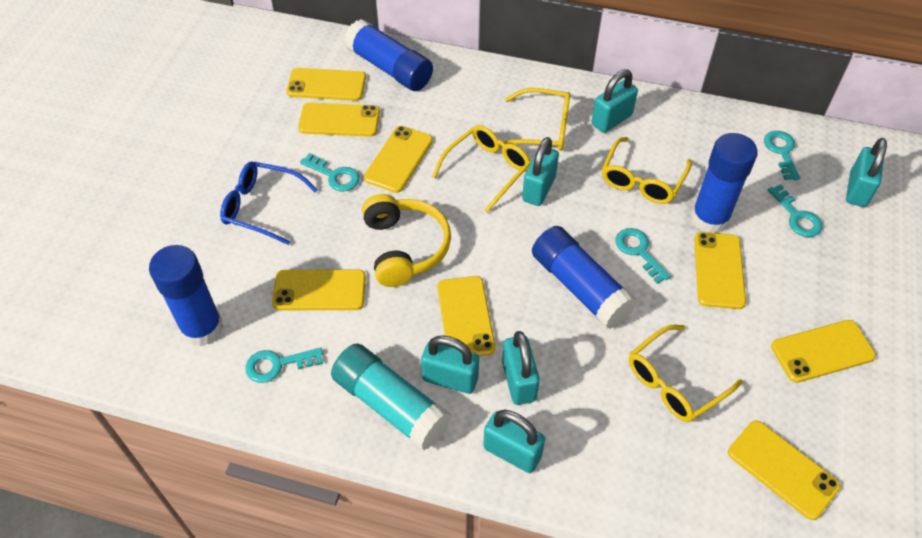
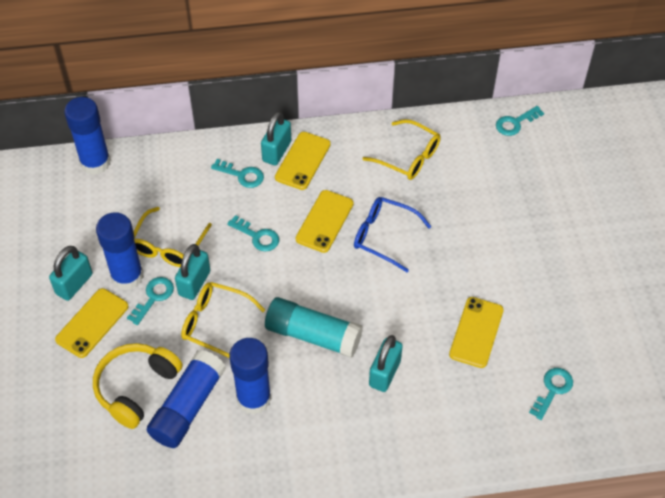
turquoise padlock: 6 -> 4
yellow glasses: 4 -> 3
yellow phone: 8 -> 4

